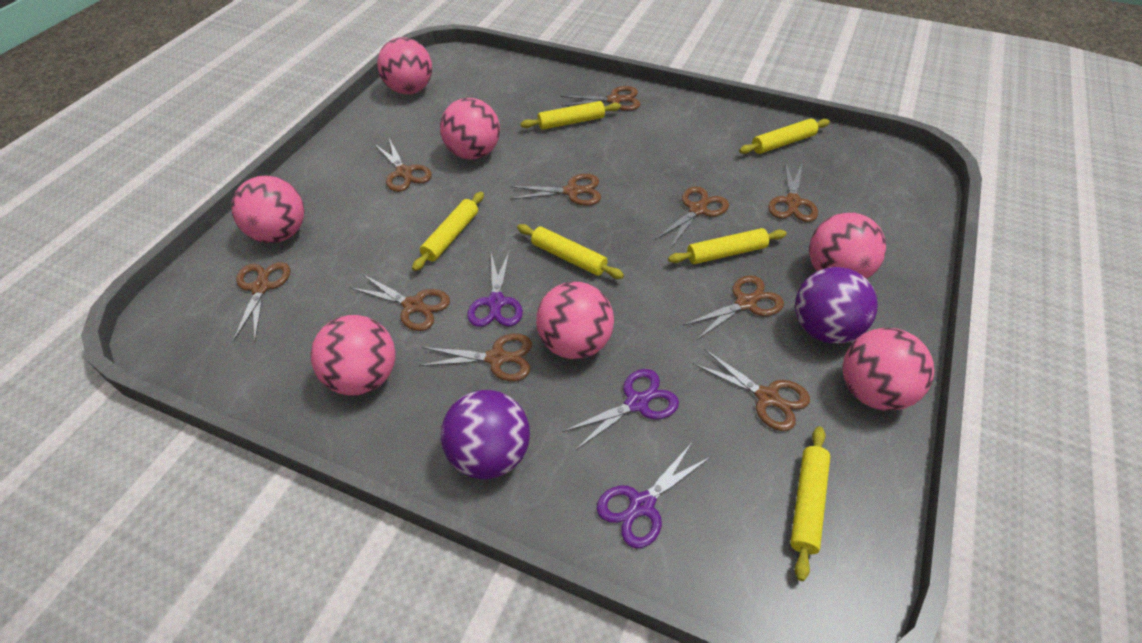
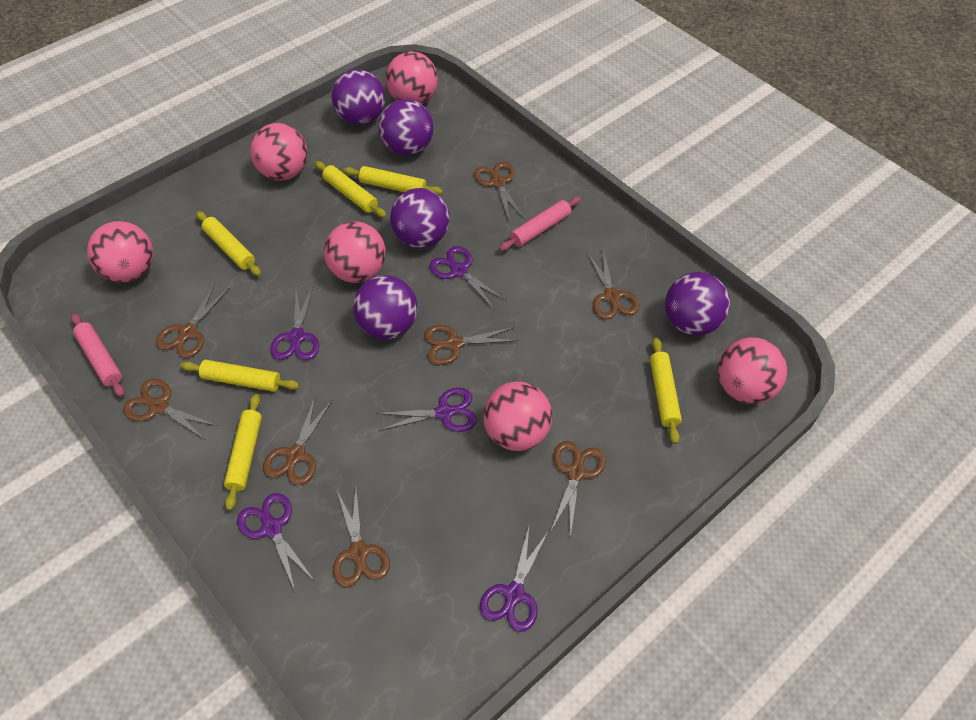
brown scissors: 10 -> 8
pink ball: 7 -> 6
pink rolling pin: 0 -> 2
purple ball: 2 -> 5
purple scissors: 3 -> 5

